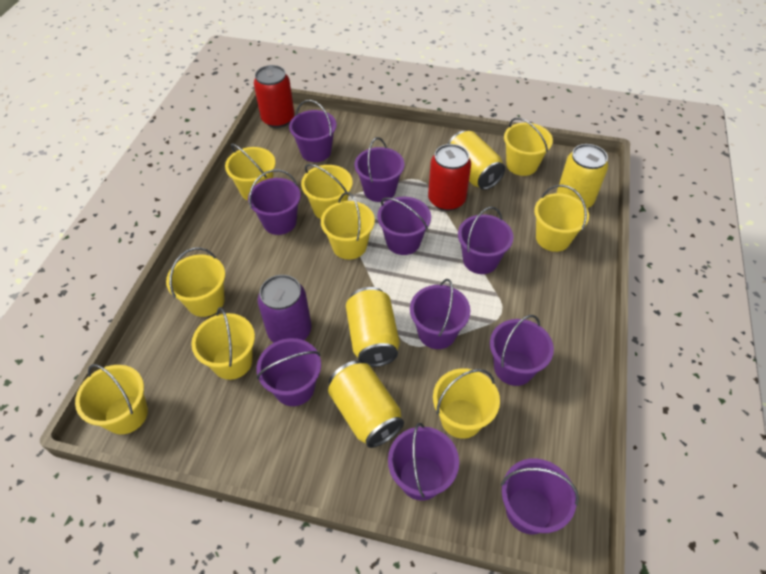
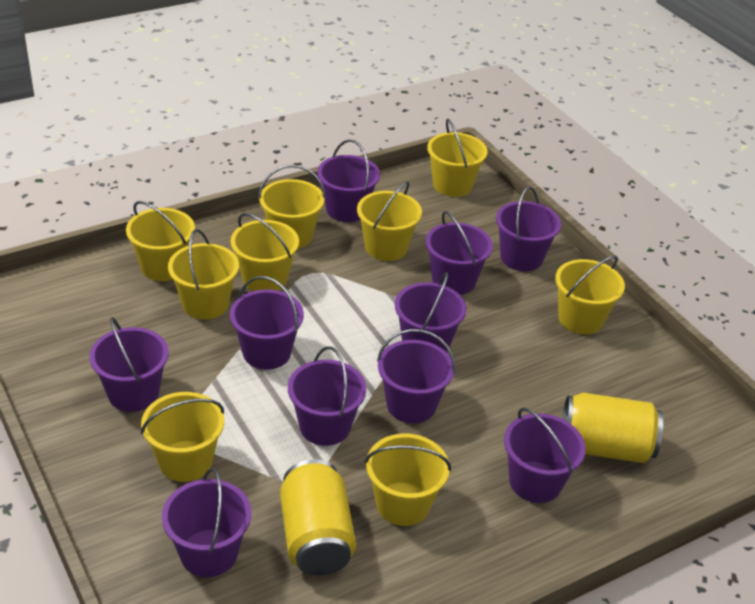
purple can: 1 -> 0
red can: 2 -> 0
yellow can: 4 -> 2

